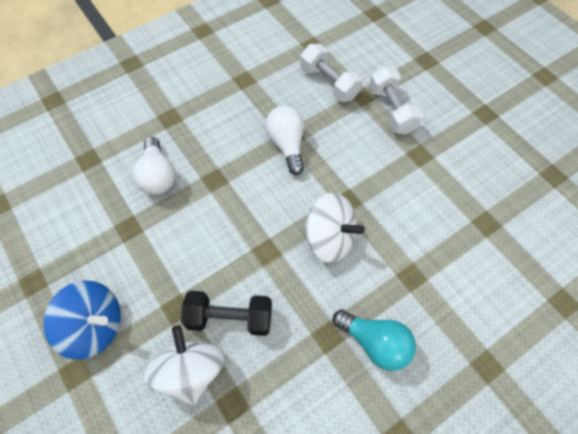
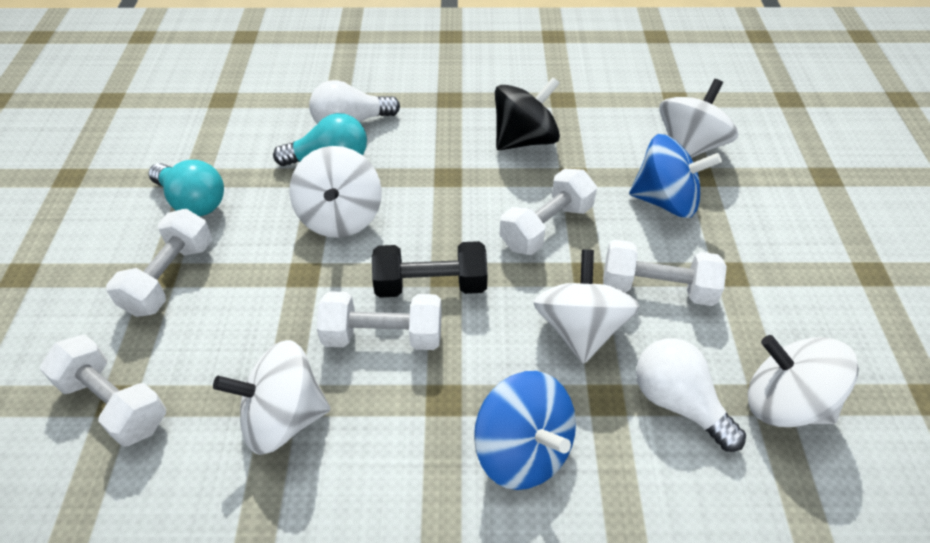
black spinning top: 0 -> 1
blue spinning top: 1 -> 2
turquoise light bulb: 1 -> 2
white dumbbell: 2 -> 5
white spinning top: 2 -> 5

